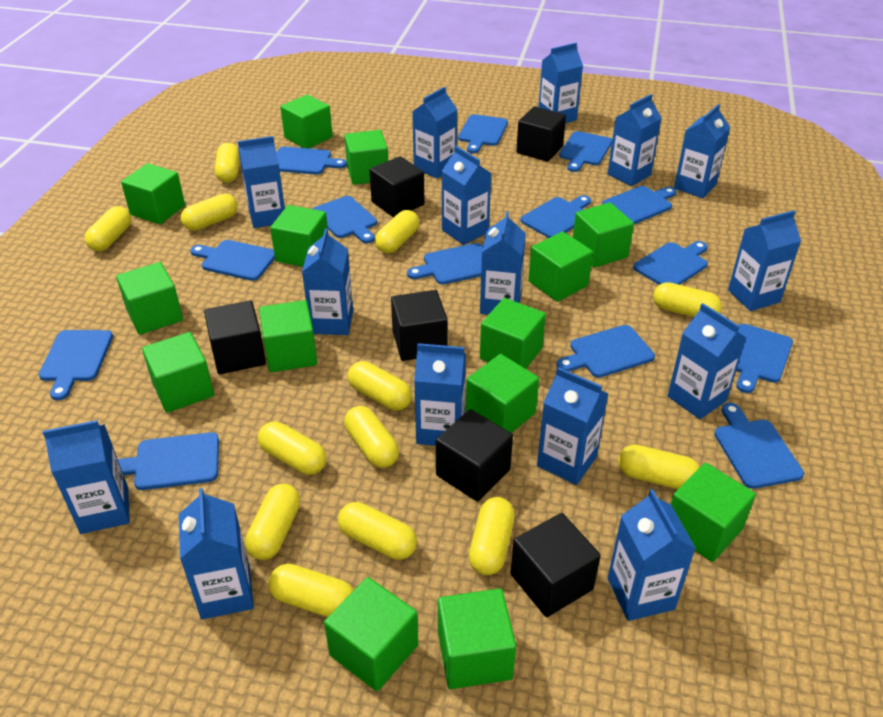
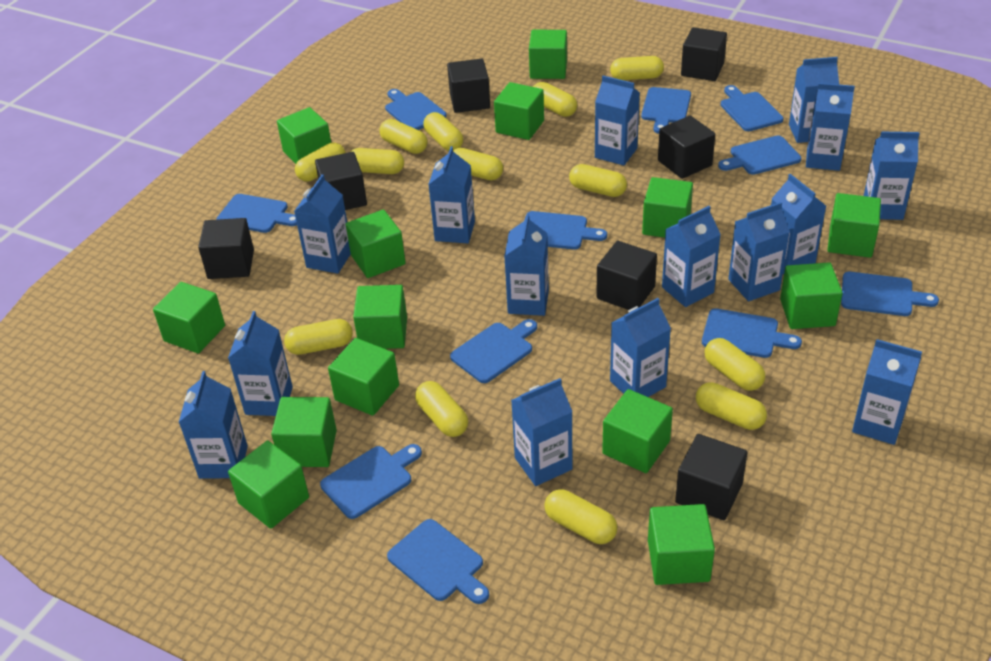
black cube: 6 -> 7
blue cutting board: 14 -> 11

